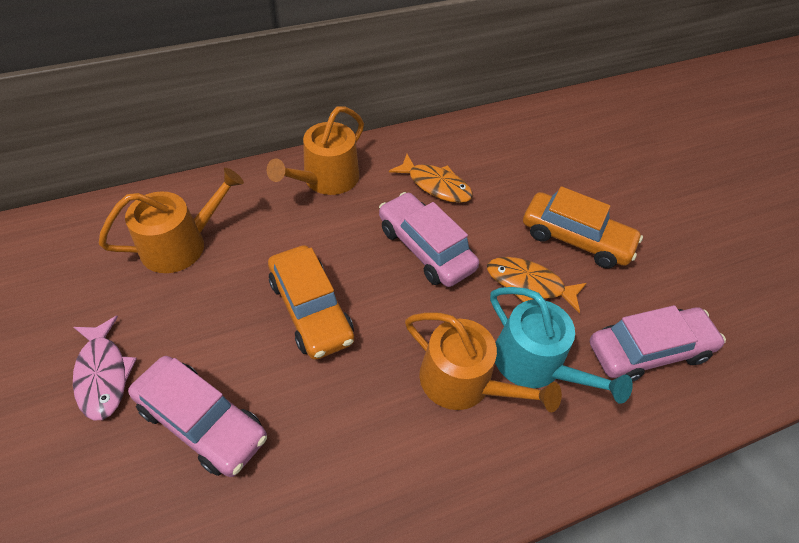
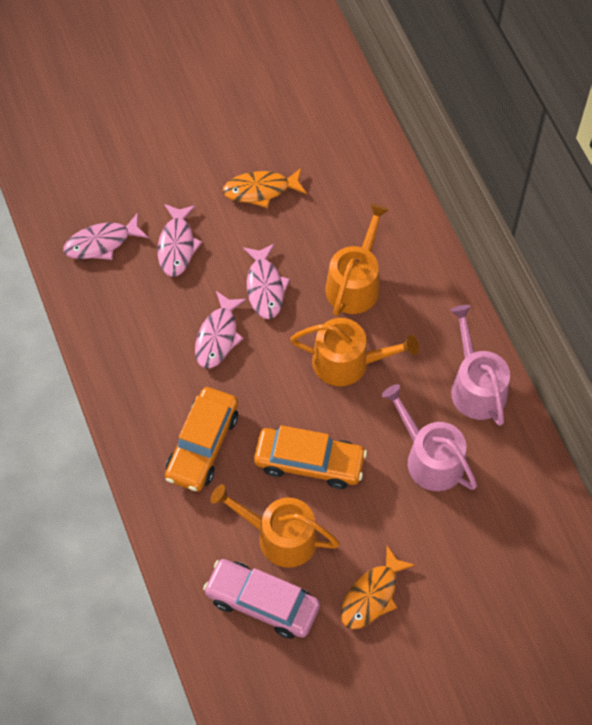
pink car: 3 -> 1
pink fish: 1 -> 4
pink watering can: 0 -> 2
turquoise watering can: 1 -> 0

